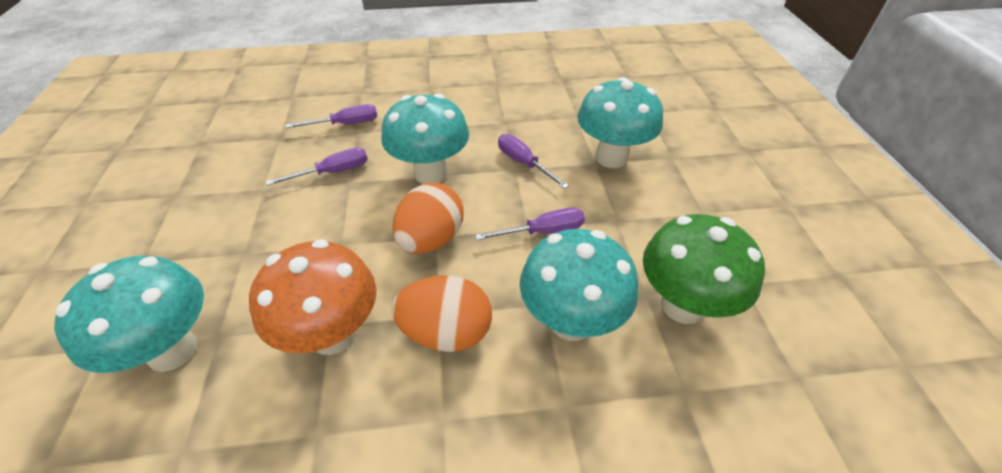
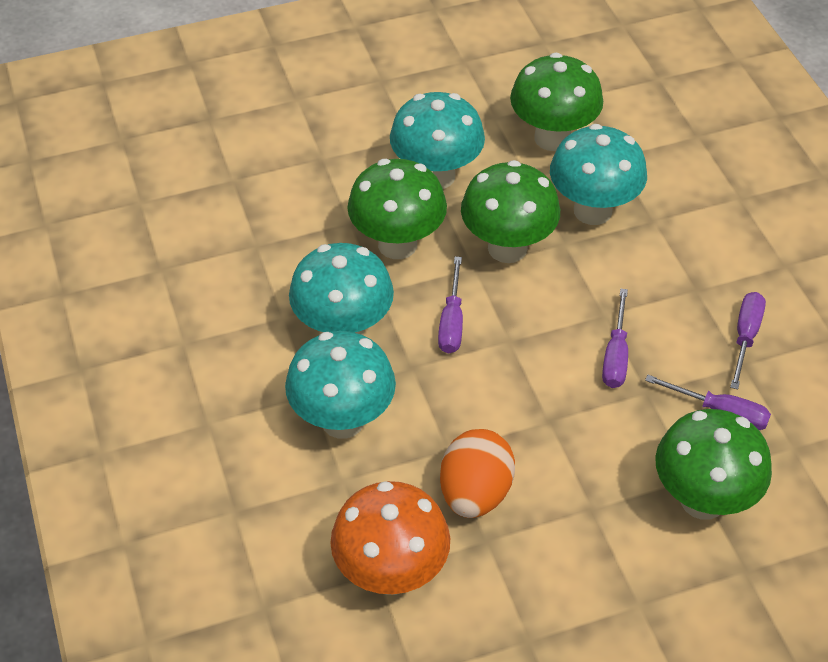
green mushroom: 1 -> 4
orange egg: 2 -> 1

